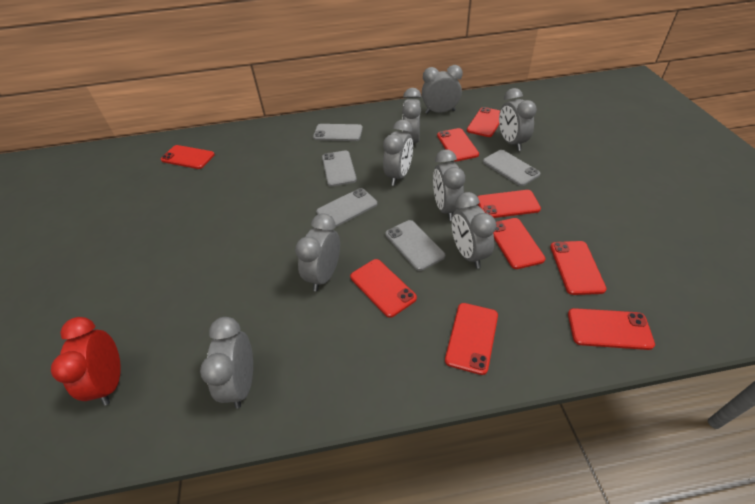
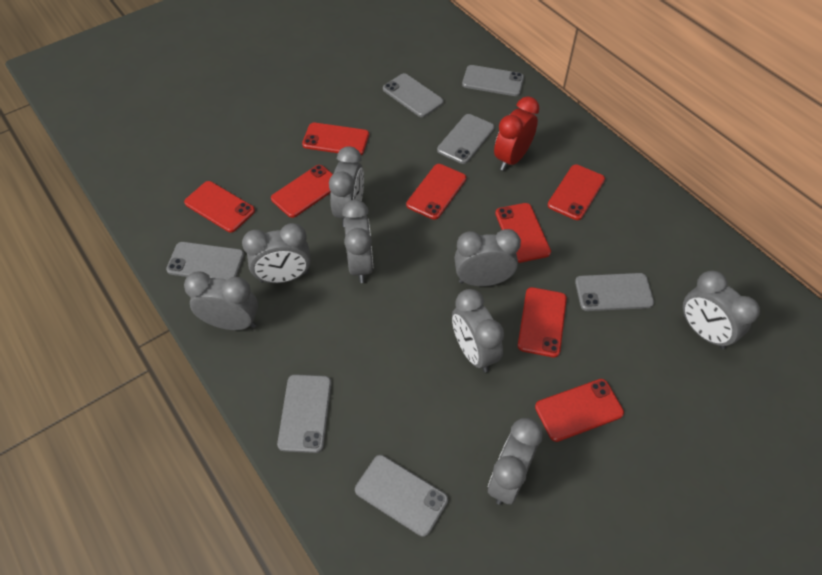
grey phone: 5 -> 7
red phone: 9 -> 8

